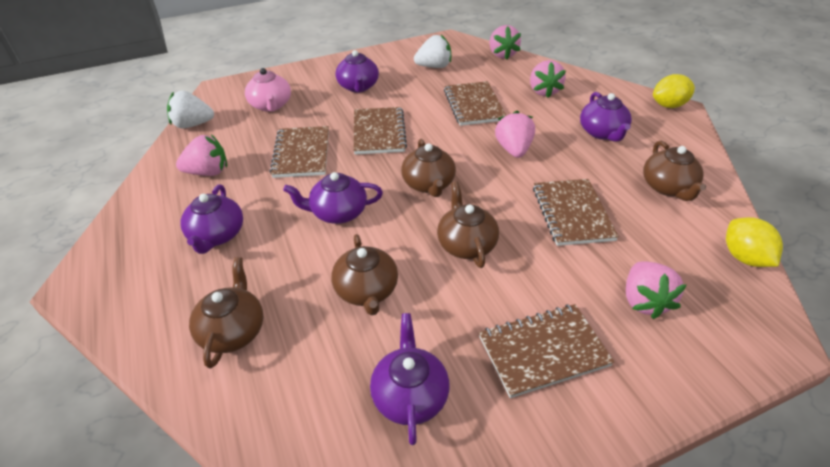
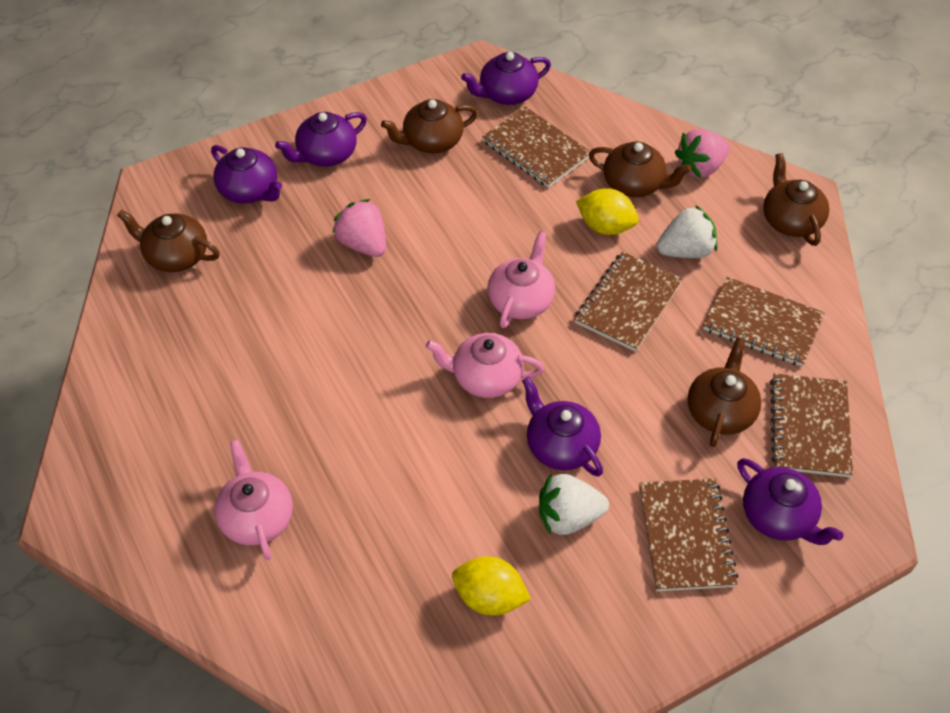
pink strawberry: 5 -> 2
pink teapot: 1 -> 3

